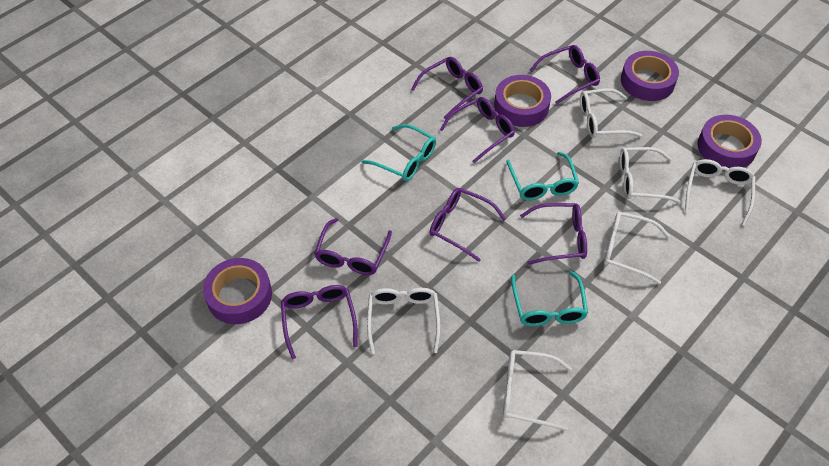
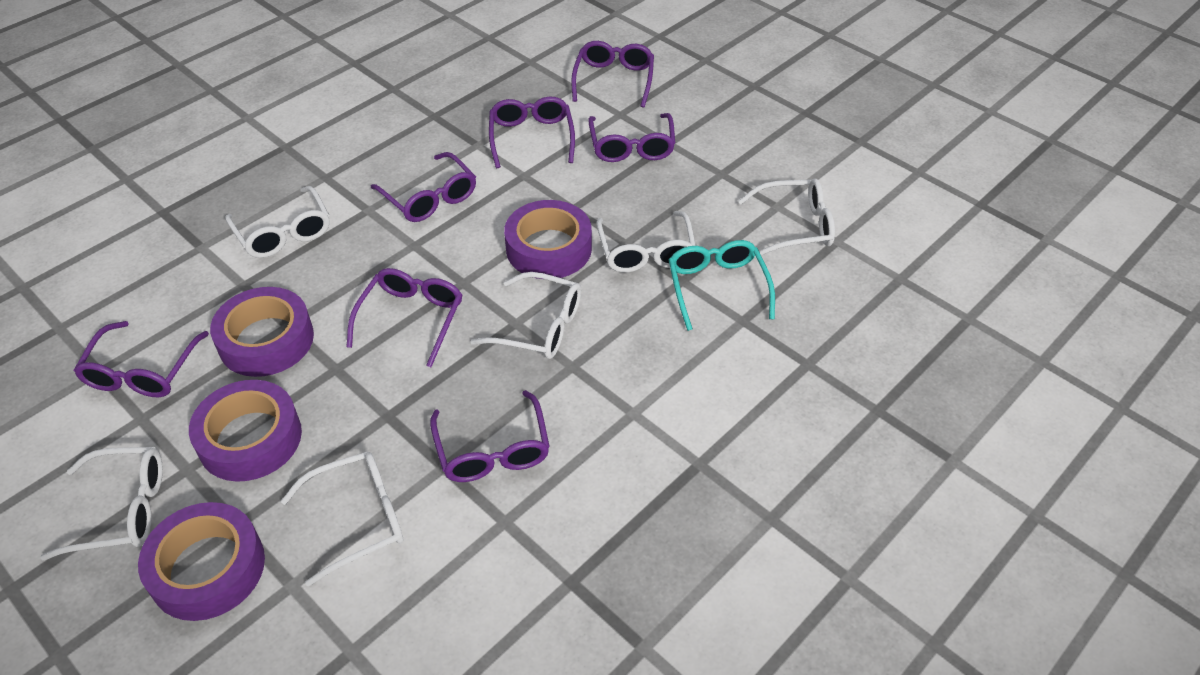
turquoise glasses: 3 -> 1

